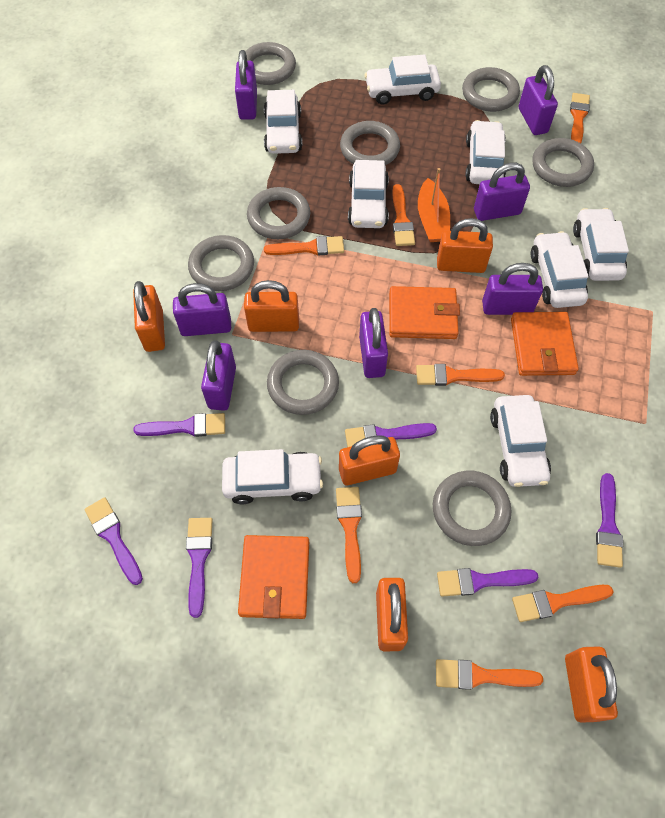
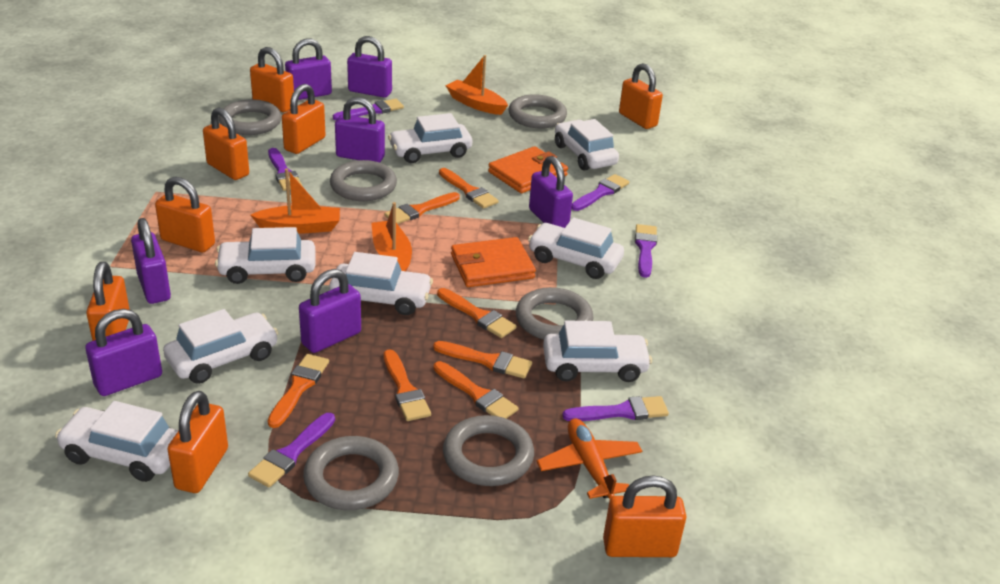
grey ring: 8 -> 6
orange boat: 1 -> 3
orange padlock: 6 -> 8
orange plane: 0 -> 1
orange wallet: 3 -> 2

